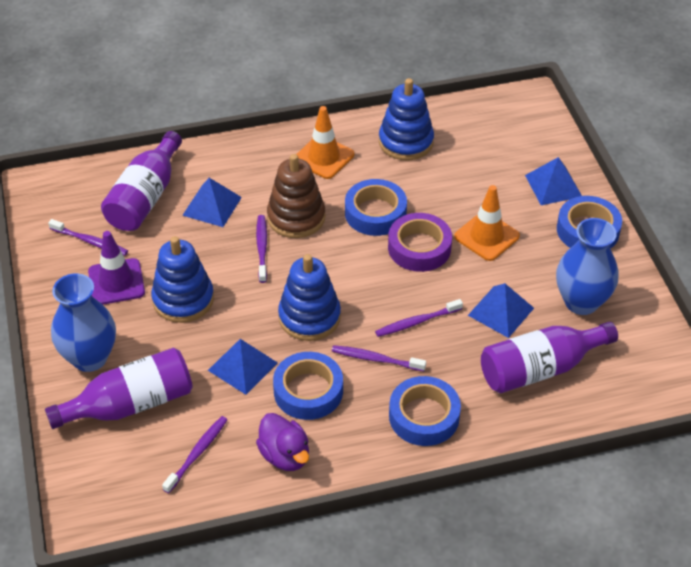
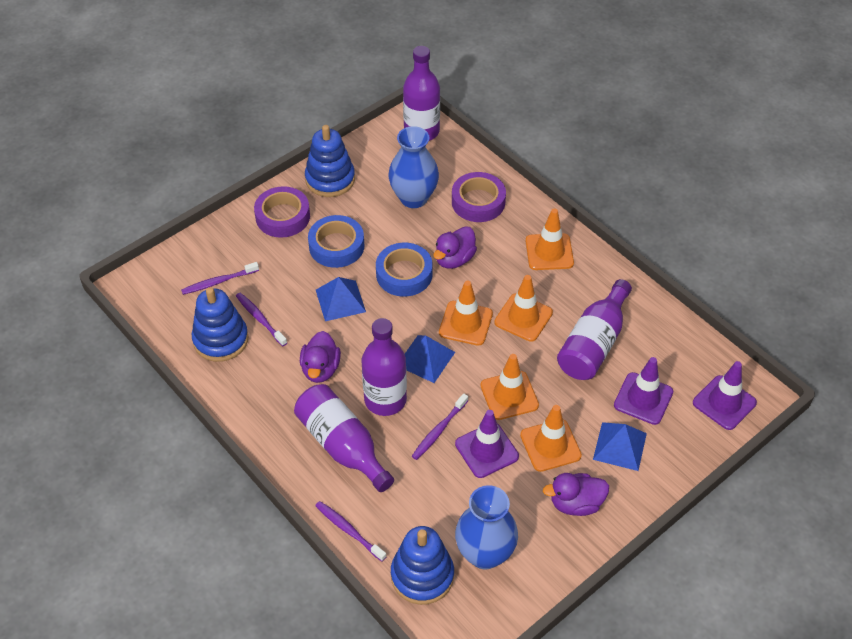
blue pyramid: 4 -> 3
blue tape: 4 -> 2
brown stacking toy: 1 -> 0
orange traffic cone: 2 -> 5
purple bottle: 3 -> 4
purple duck: 1 -> 3
purple tape: 1 -> 2
purple toothbrush: 5 -> 4
purple traffic cone: 1 -> 3

